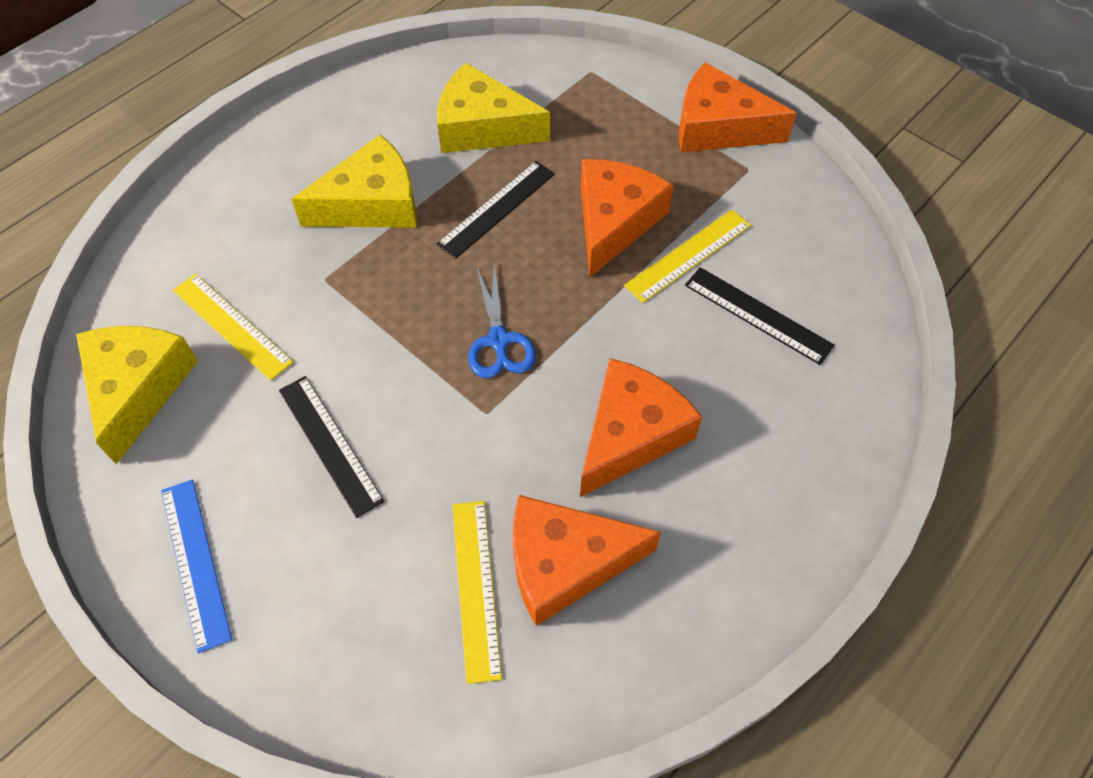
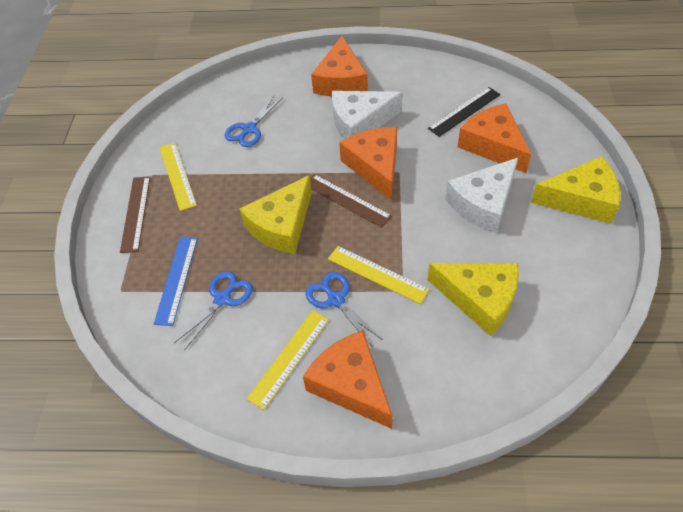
black ruler: 3 -> 1
blue scissors: 1 -> 3
brown ruler: 0 -> 2
white cheese: 0 -> 2

